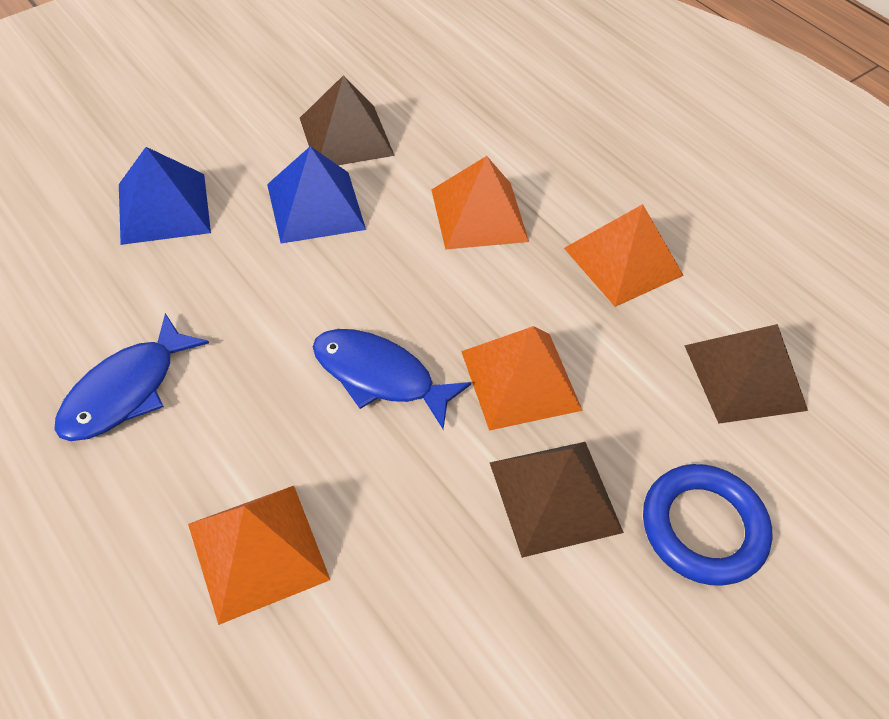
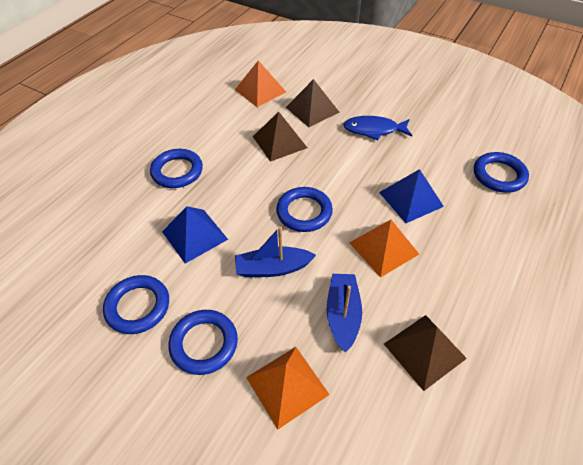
blue boat: 0 -> 2
blue fish: 2 -> 1
blue ring: 1 -> 5
orange pyramid: 4 -> 3

